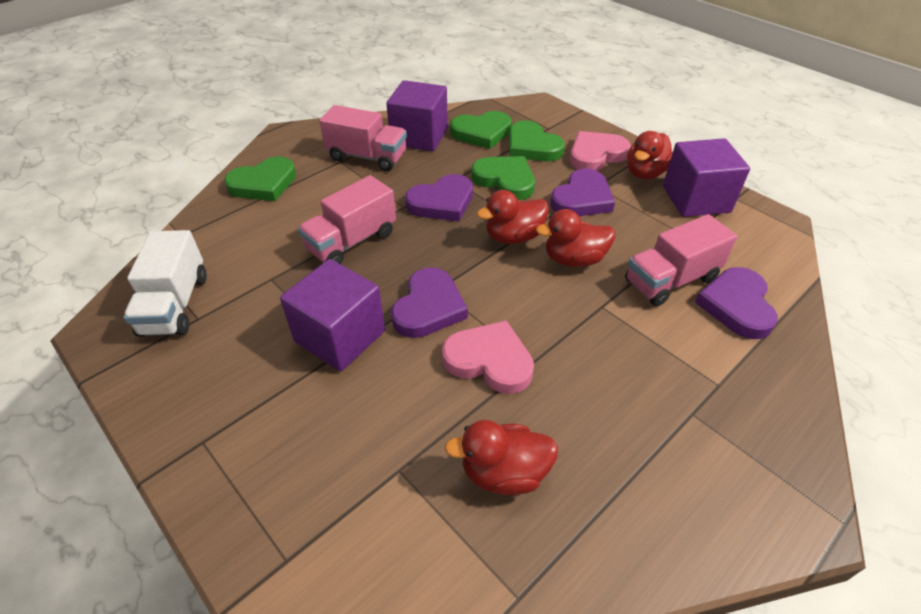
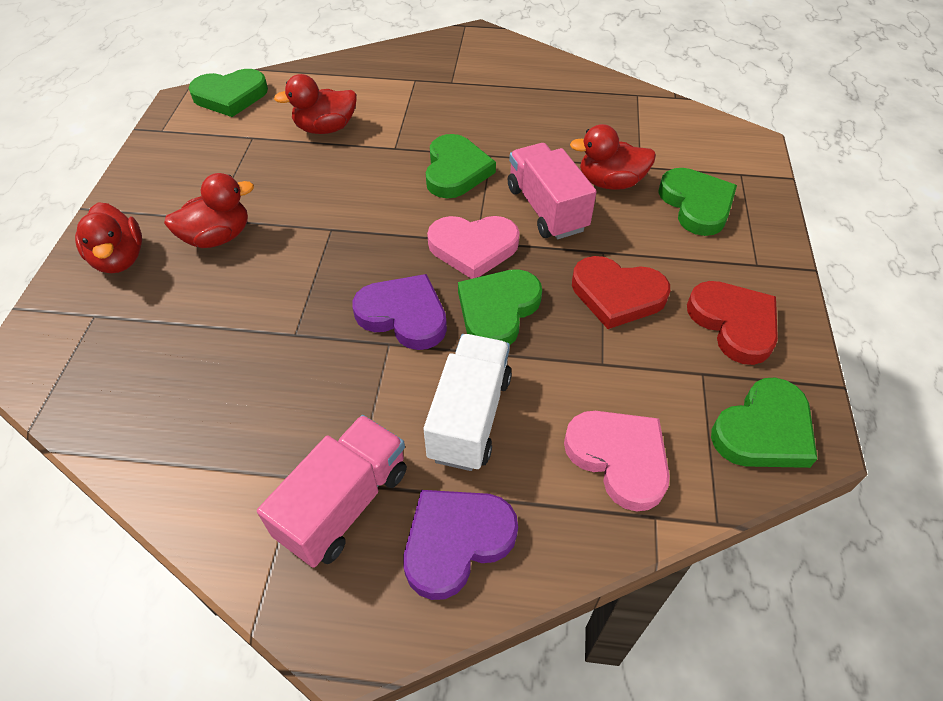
green heart: 4 -> 5
pink truck: 3 -> 2
purple cube: 3 -> 0
purple heart: 4 -> 2
red heart: 0 -> 2

